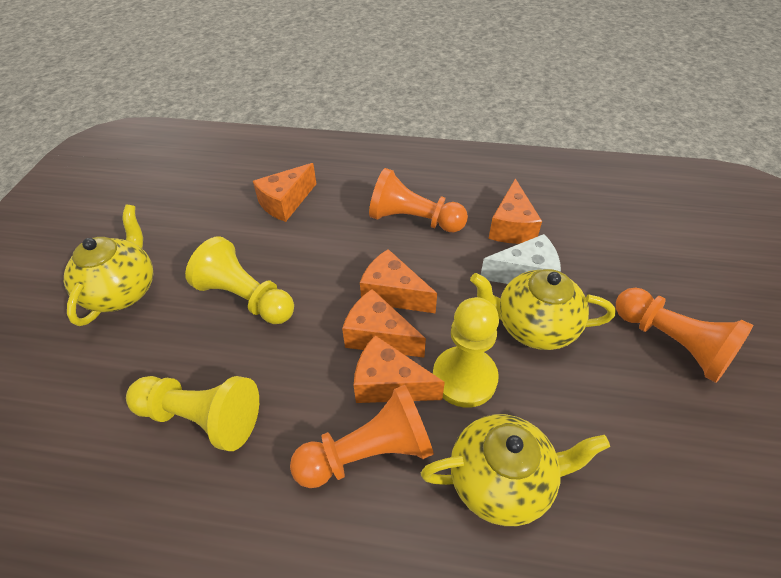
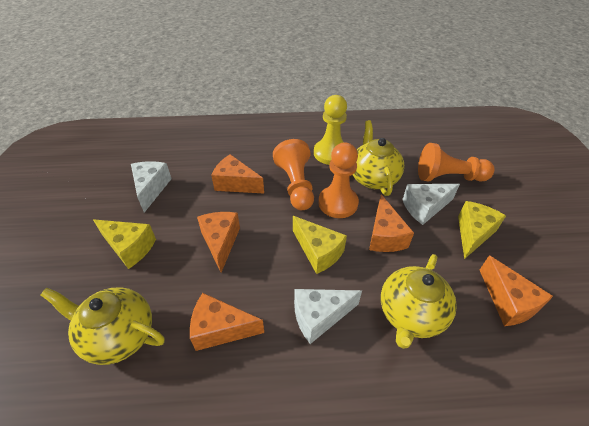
white cheese: 1 -> 3
yellow cheese: 0 -> 3
yellow pawn: 3 -> 1

